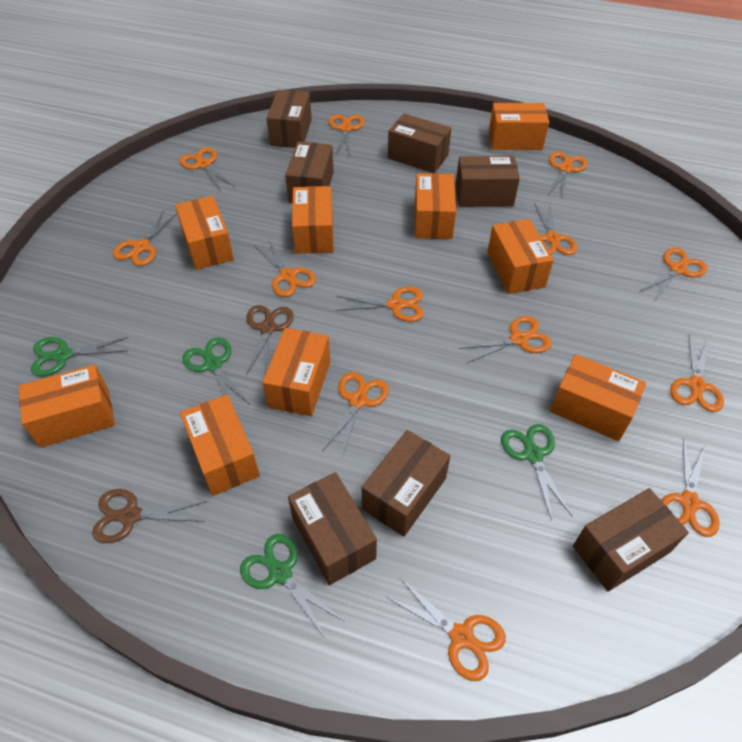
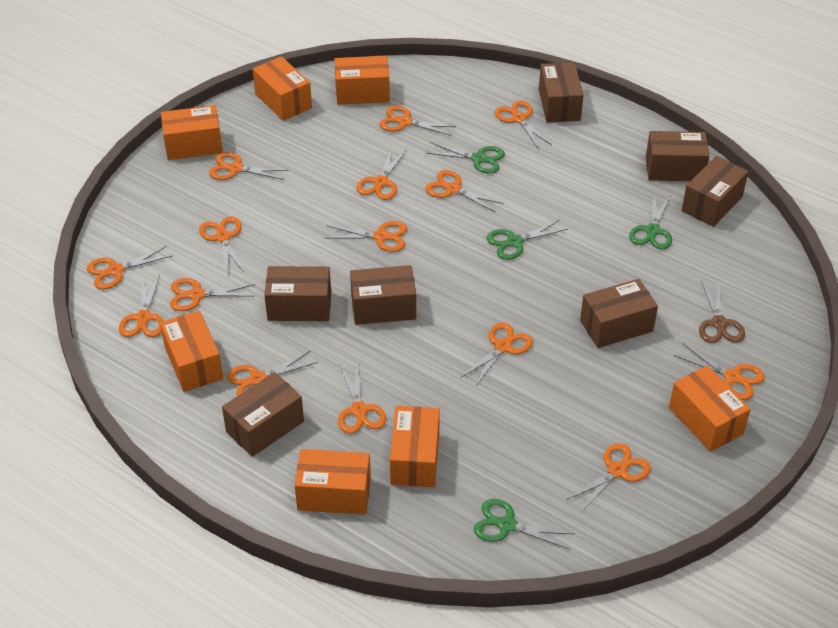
brown scissors: 2 -> 1
orange box: 9 -> 7
orange scissors: 13 -> 15

